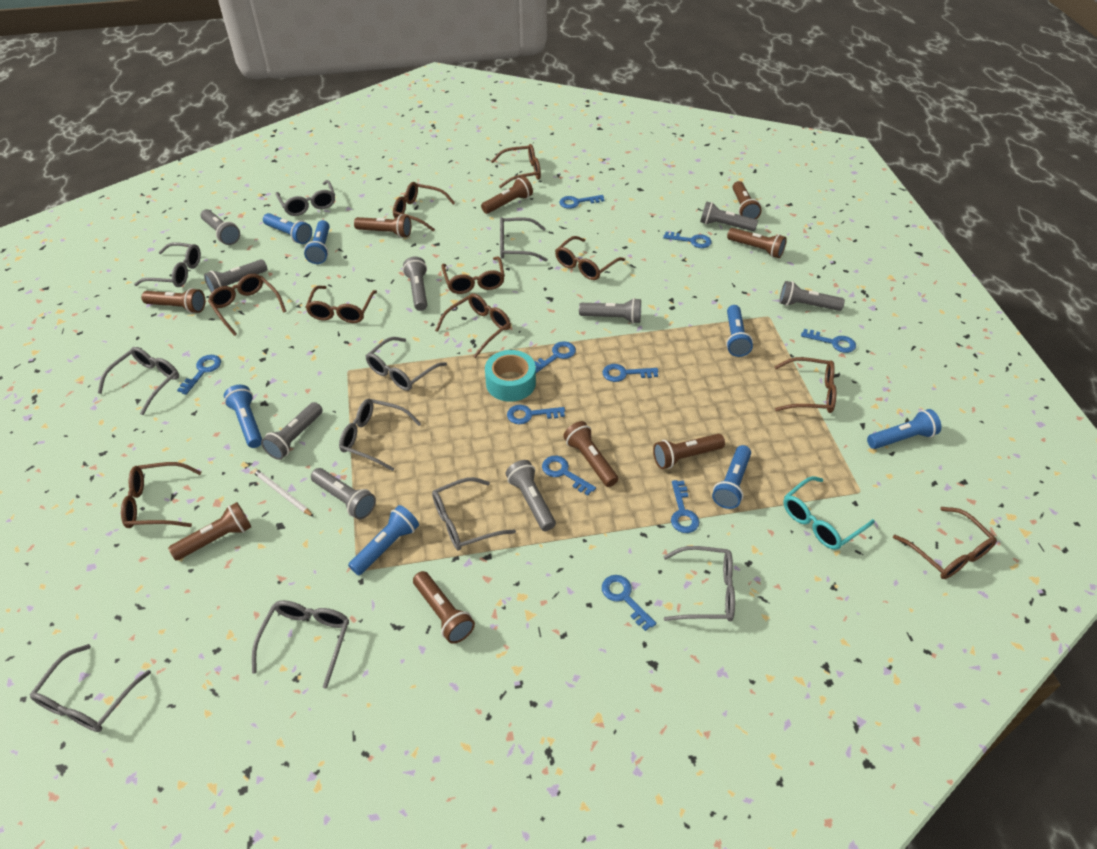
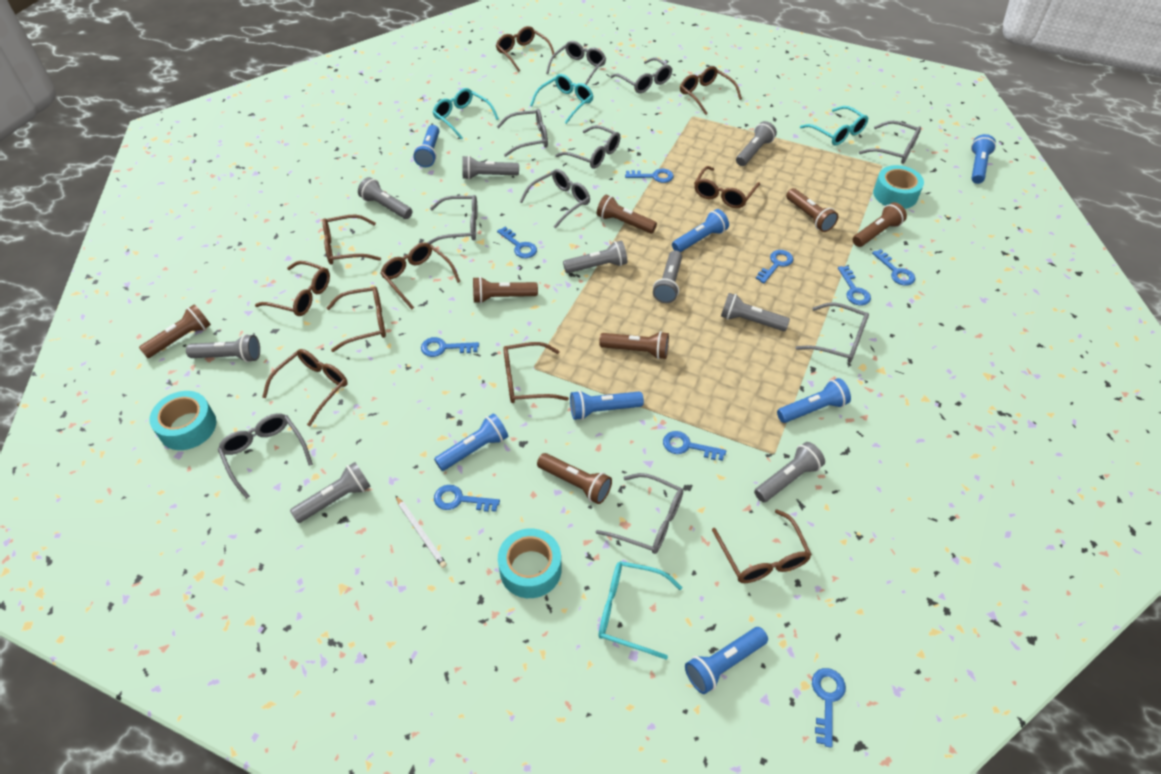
blue key: 10 -> 9
brown flashlight: 9 -> 7
turquoise glasses: 1 -> 4
turquoise tape: 1 -> 3

